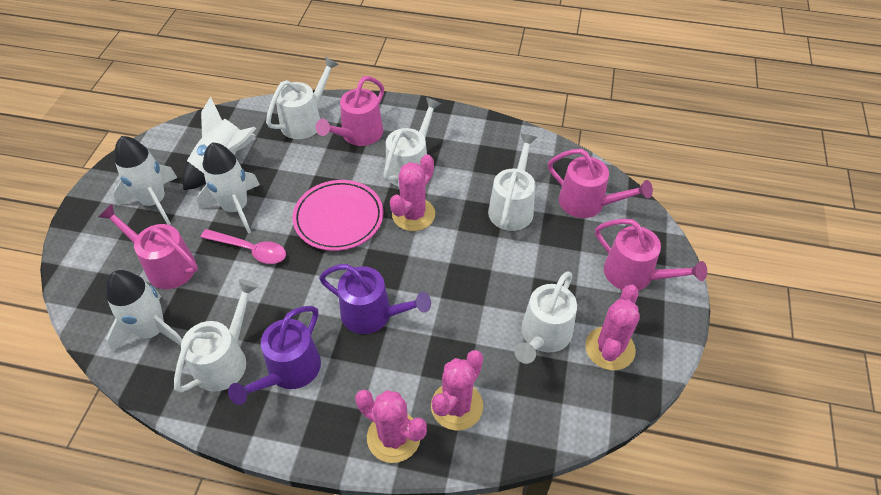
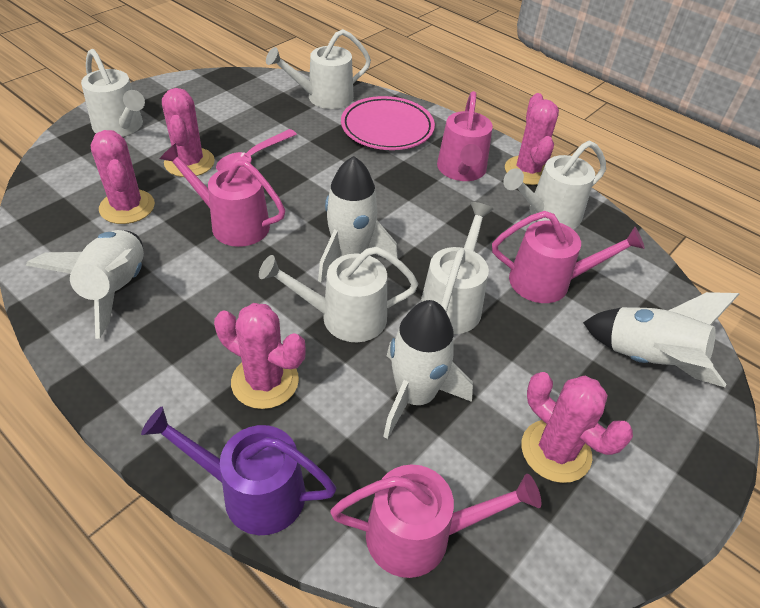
pink cactus: 4 -> 5
purple watering can: 2 -> 1

